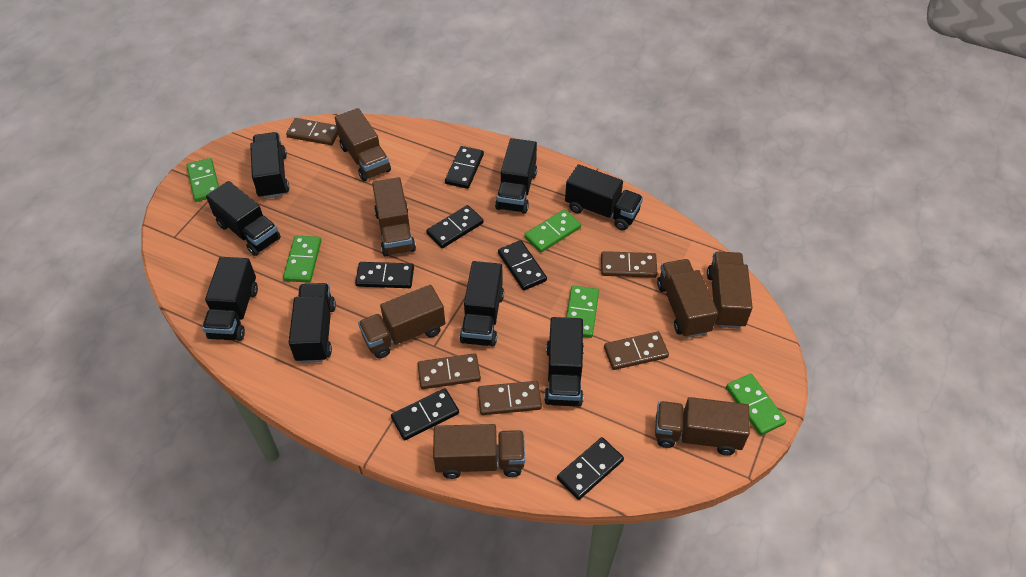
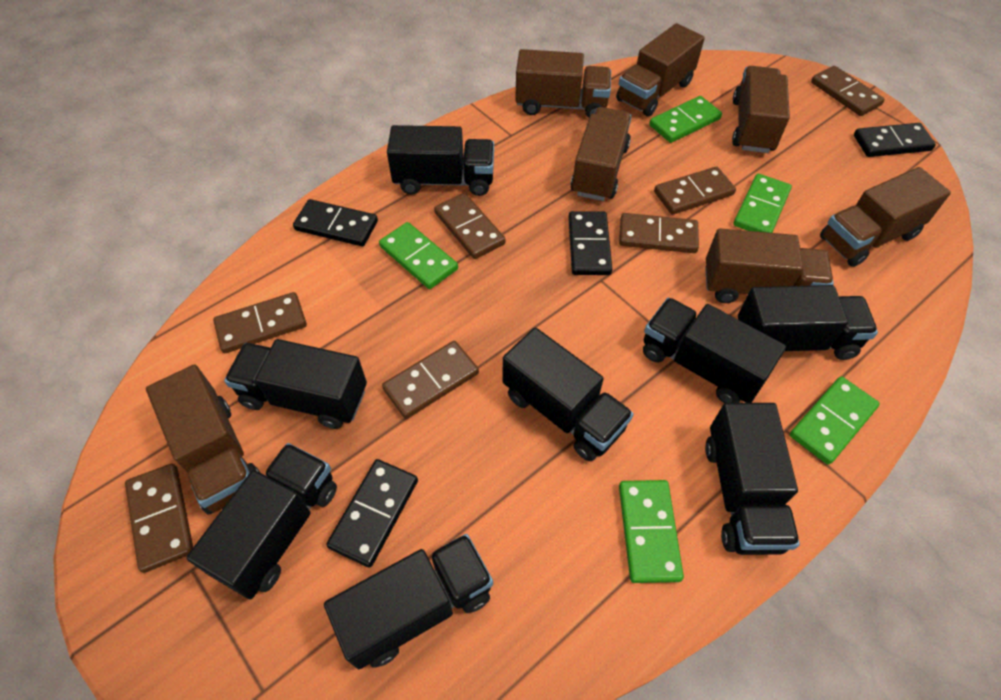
black domino: 6 -> 4
brown domino: 5 -> 7

